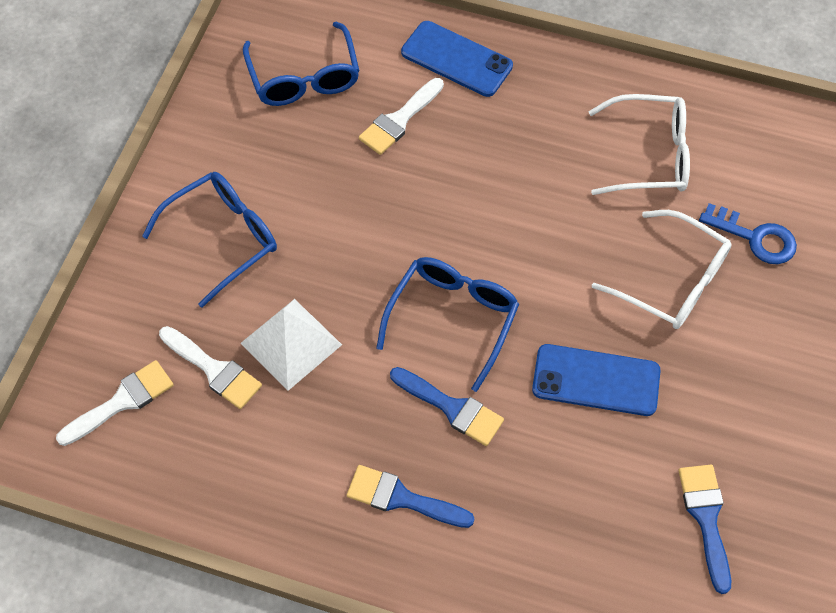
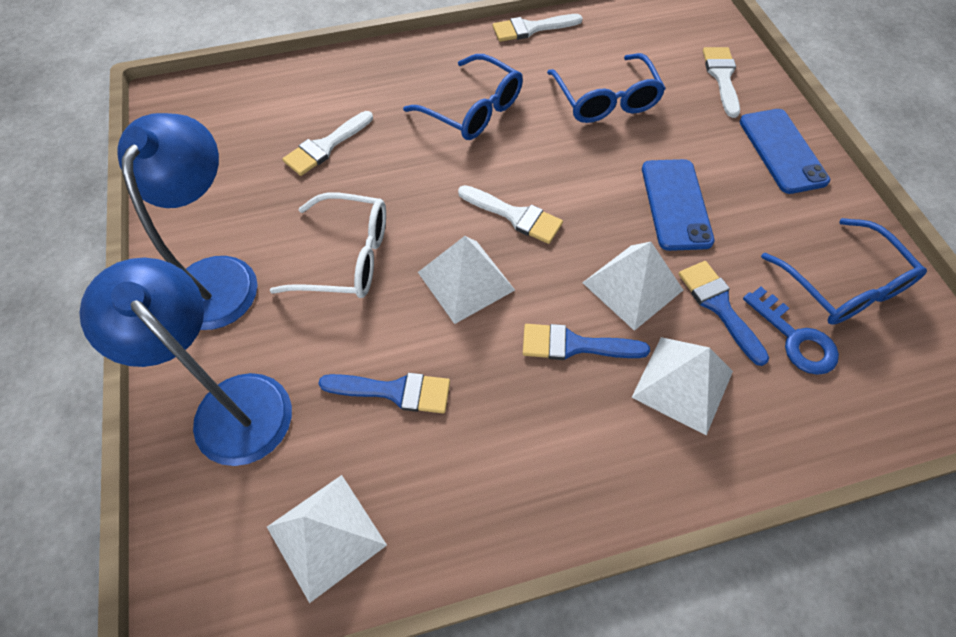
blue lamp: 0 -> 2
white brush: 3 -> 4
white glasses: 2 -> 1
white pyramid: 1 -> 4

